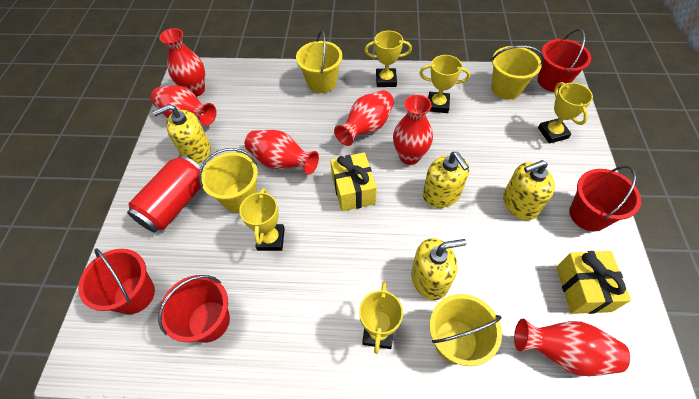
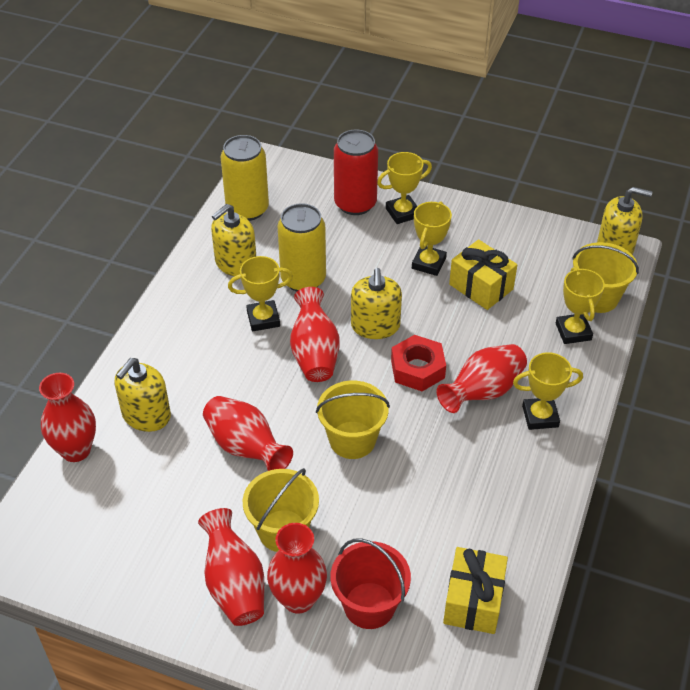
red bucket: 4 -> 1
red nut: 0 -> 1
yellow bucket: 4 -> 3
yellow can: 0 -> 2

